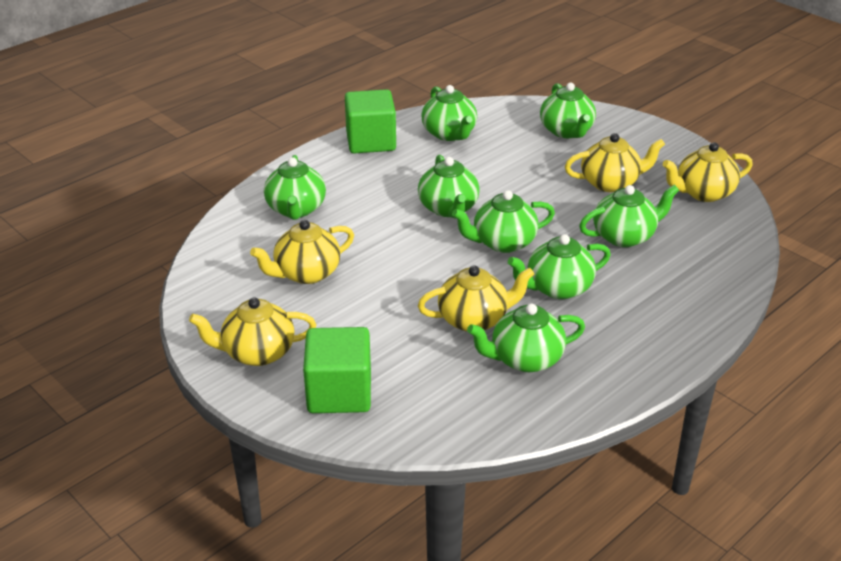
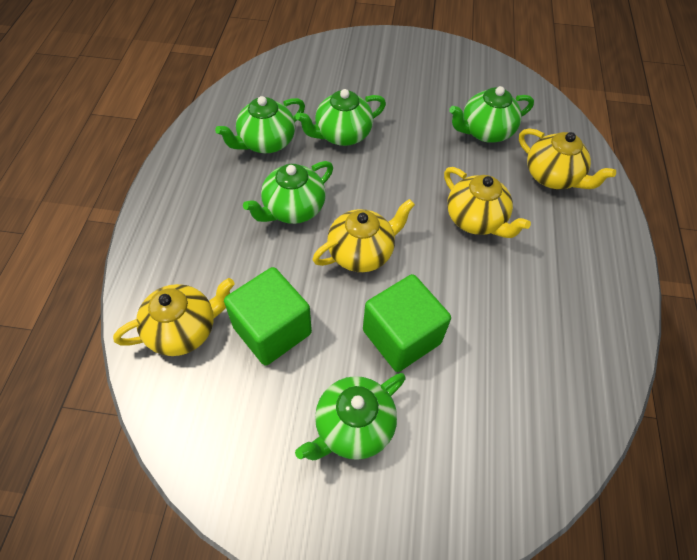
green teapot: 8 -> 5
yellow teapot: 5 -> 4

